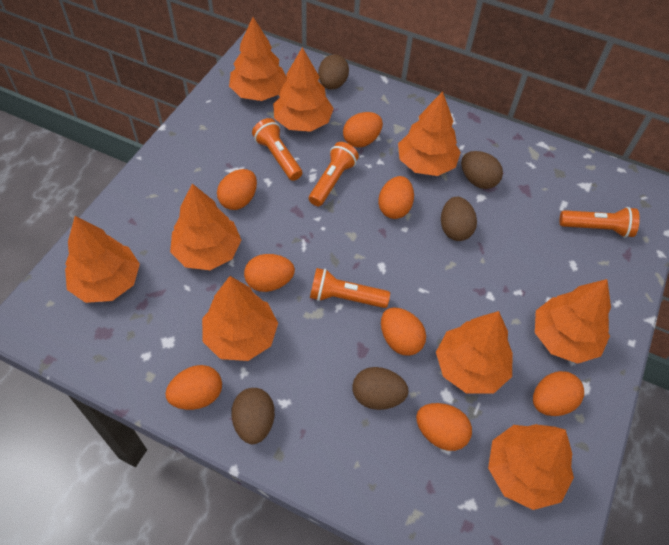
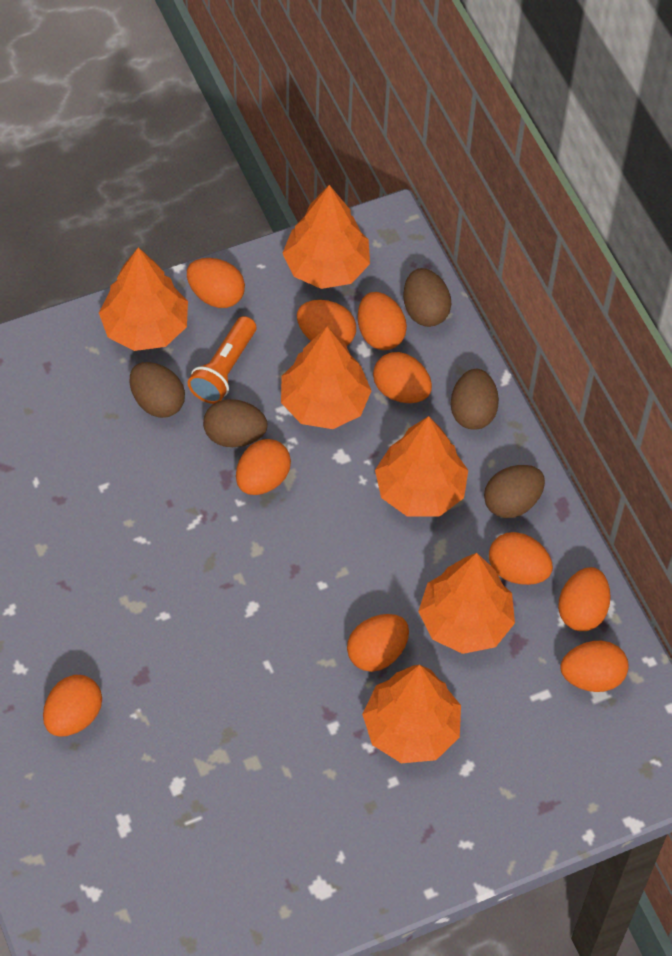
orange egg: 8 -> 10
orange flashlight: 4 -> 1
orange tree: 9 -> 6

